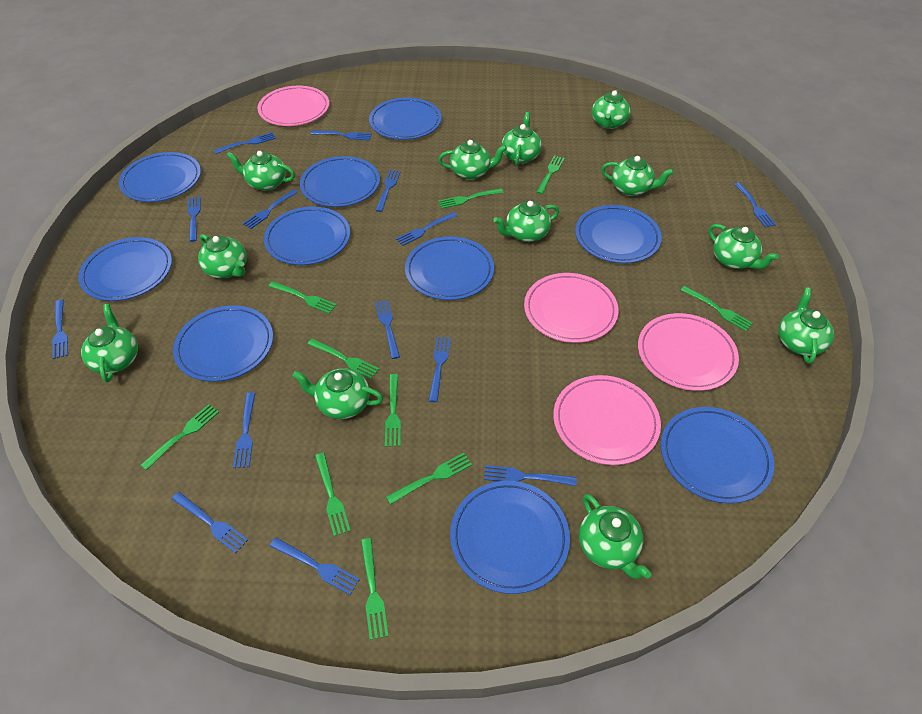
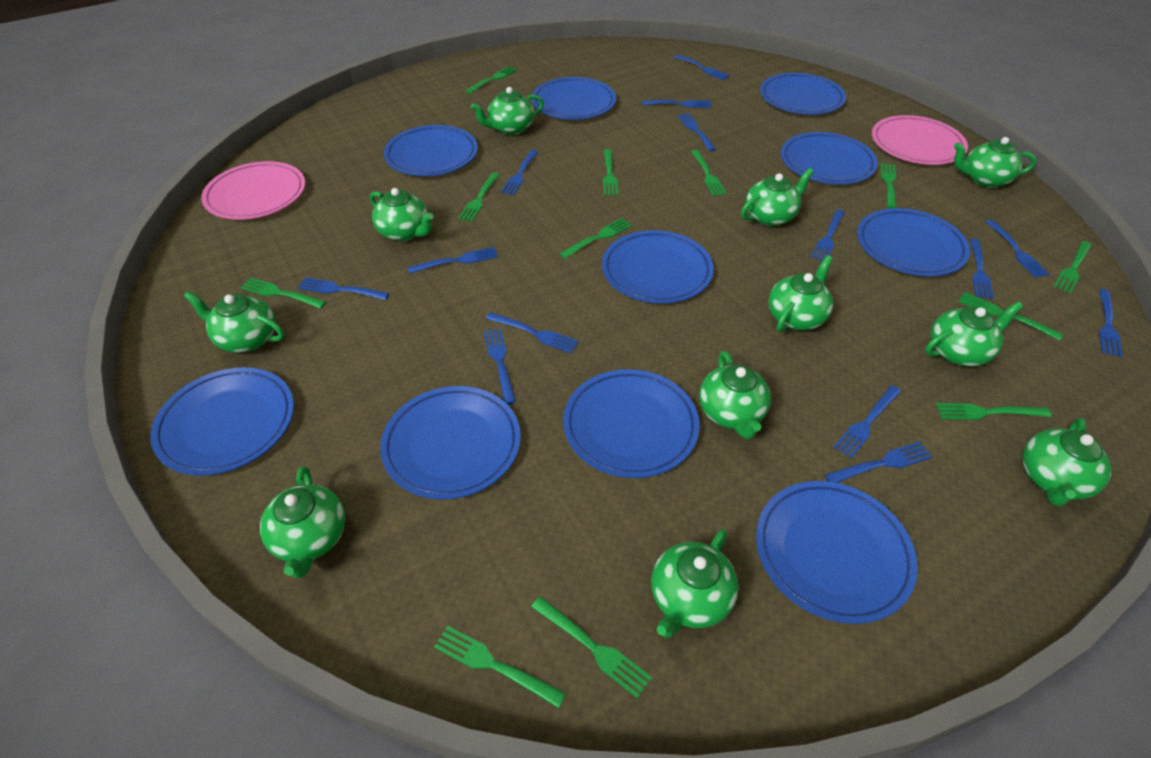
green fork: 10 -> 12
green teapot: 12 -> 11
pink plate: 4 -> 2

